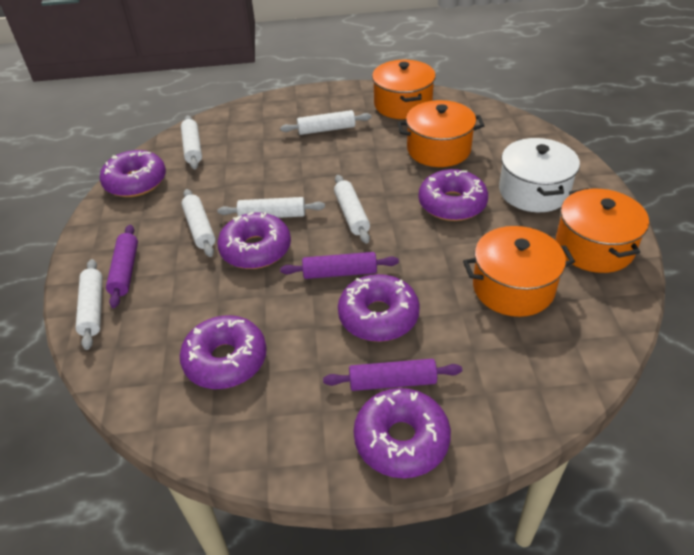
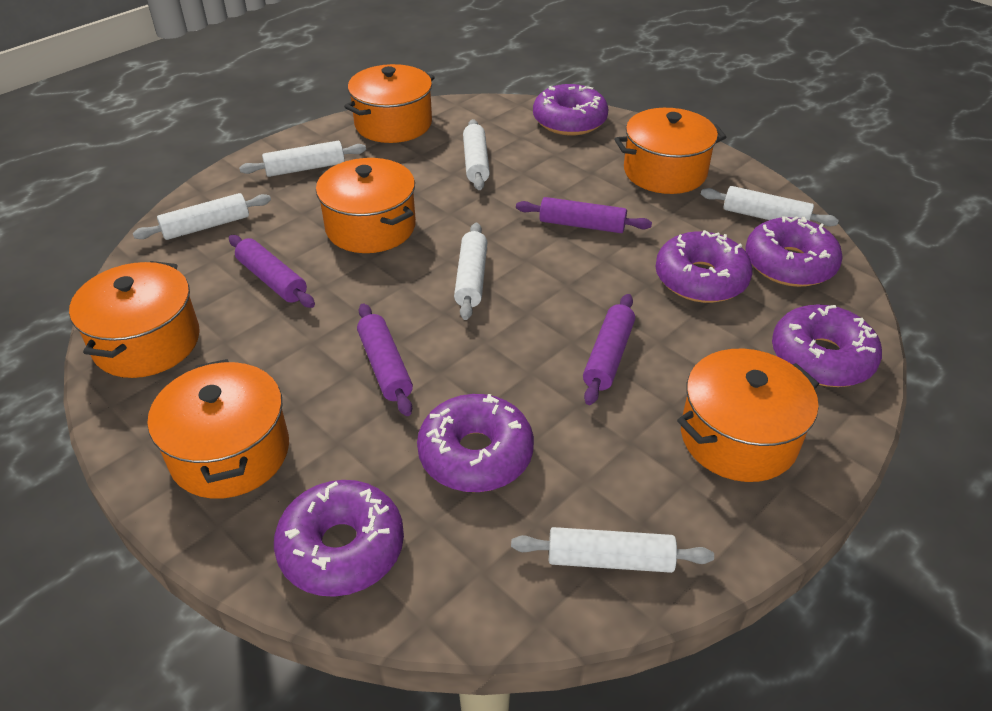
orange pot: 4 -> 6
purple rolling pin: 3 -> 4
white pot: 1 -> 0

